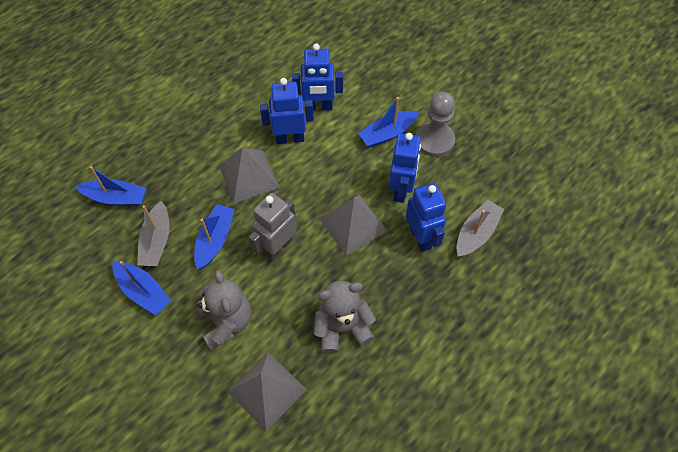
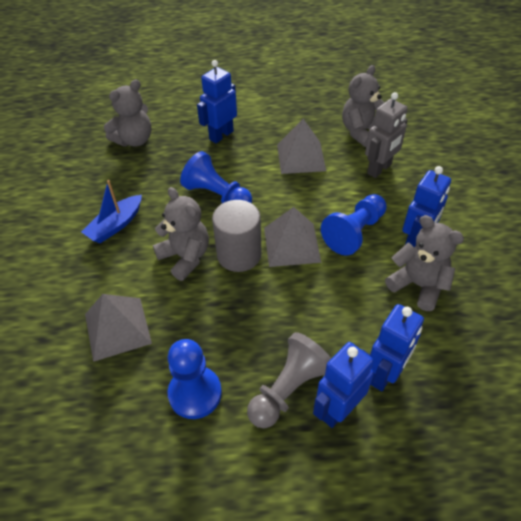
blue boat: 4 -> 1
blue pawn: 0 -> 3
grey boat: 2 -> 0
grey cylinder: 0 -> 1
grey teddy bear: 2 -> 4

